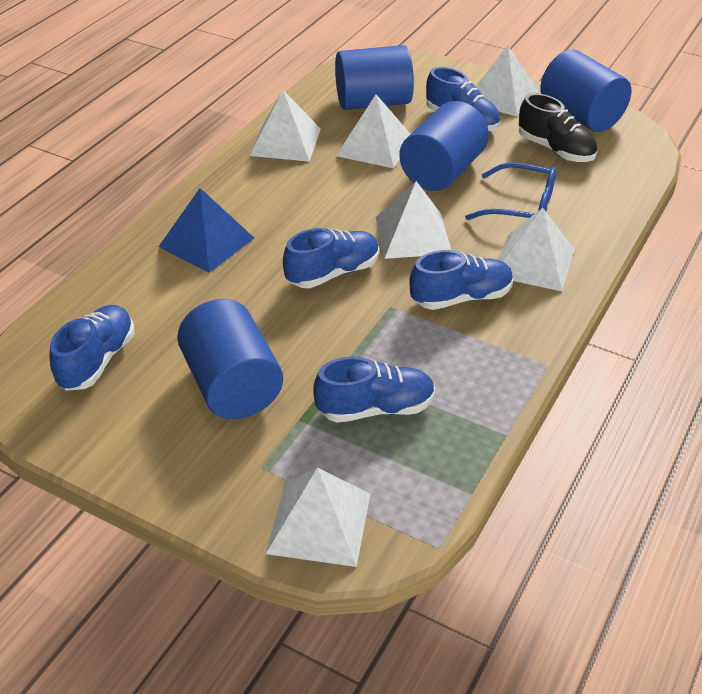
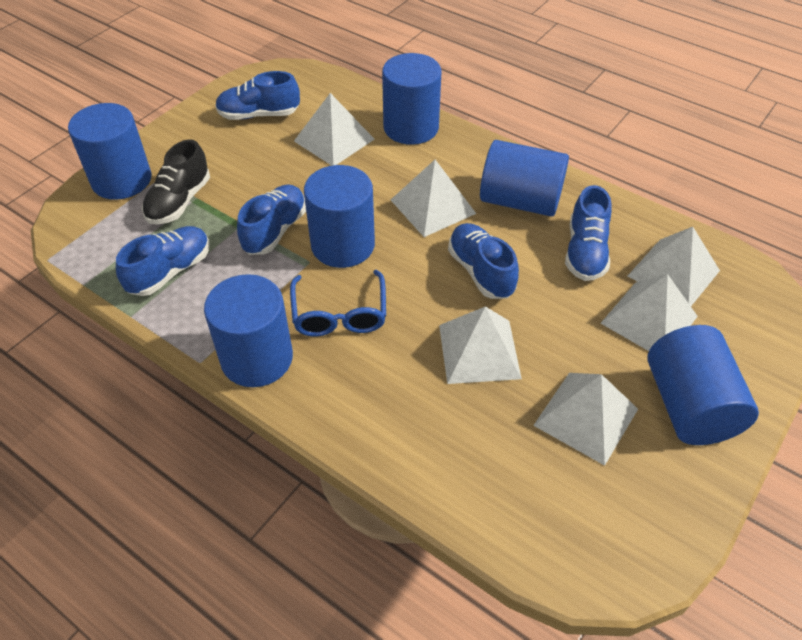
blue cylinder: 4 -> 6
blue pyramid: 1 -> 0

